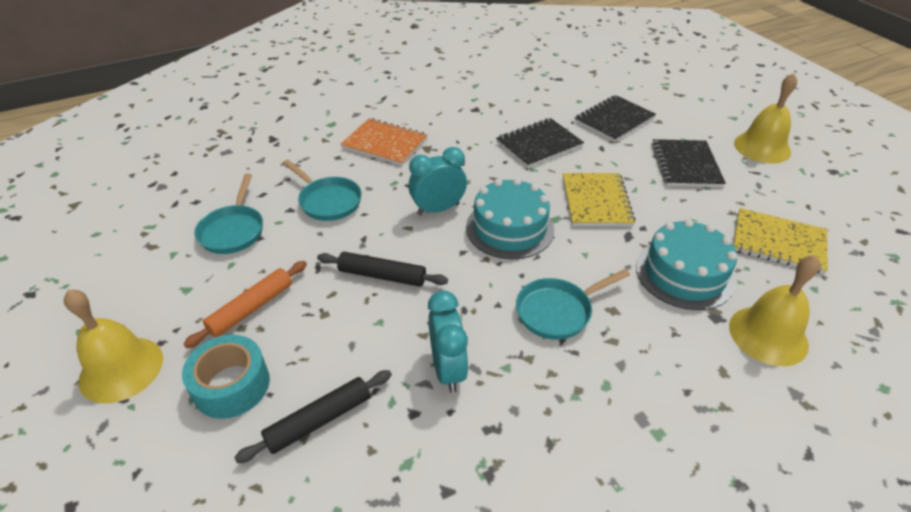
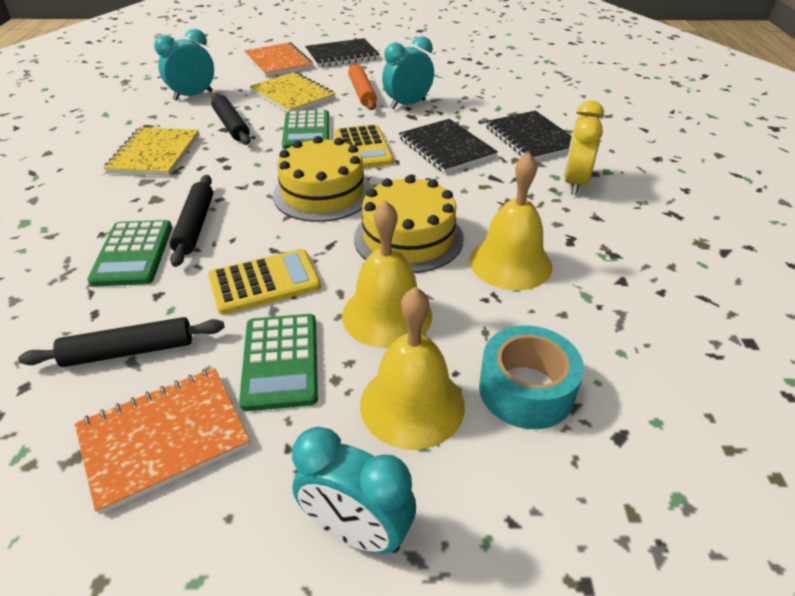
black rolling pin: 2 -> 3
green calculator: 0 -> 3
orange notebook: 1 -> 2
turquoise cake: 2 -> 0
turquoise clock: 2 -> 3
turquoise pan: 3 -> 0
yellow cake: 0 -> 2
yellow calculator: 0 -> 2
yellow clock: 0 -> 1

